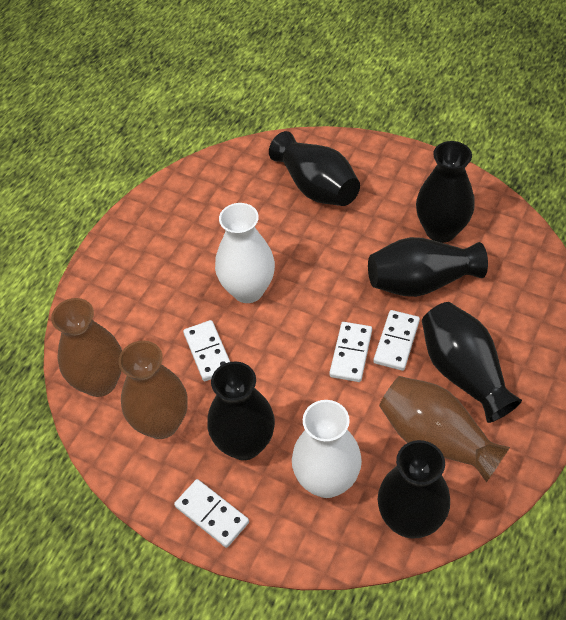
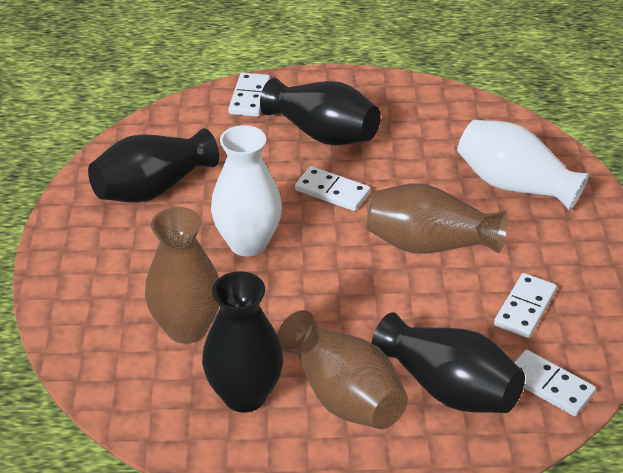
black vase: 6 -> 4

